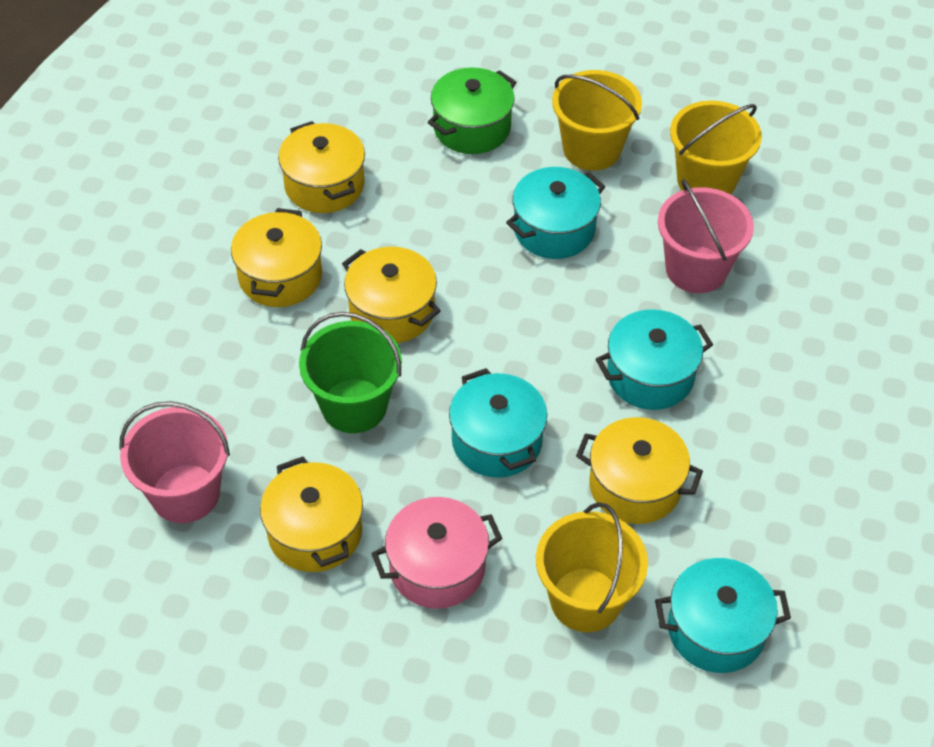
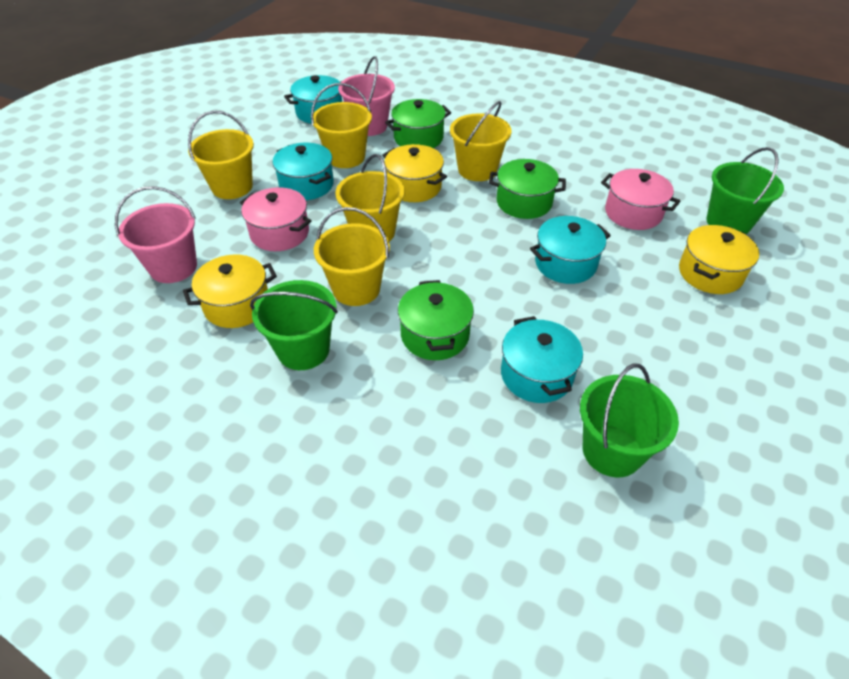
green bucket: 1 -> 3
green pot: 1 -> 3
pink pot: 1 -> 2
yellow bucket: 3 -> 5
yellow pot: 5 -> 3

